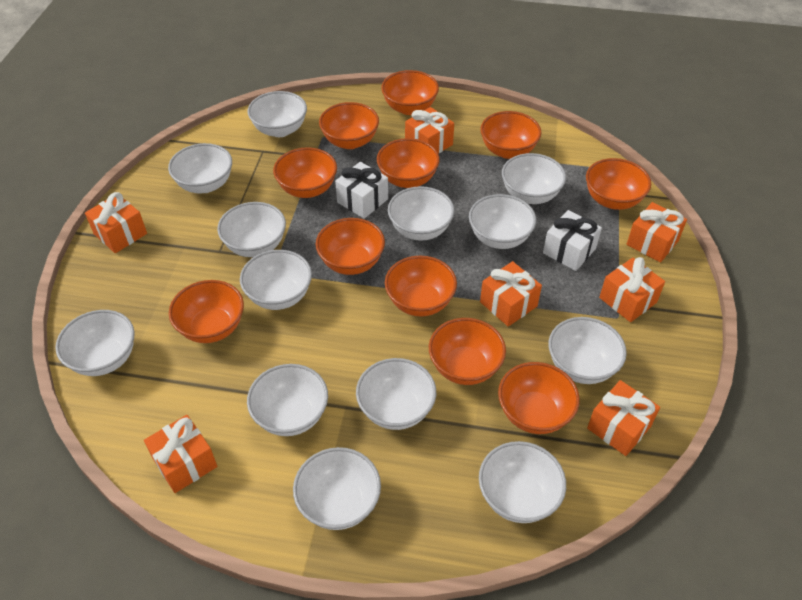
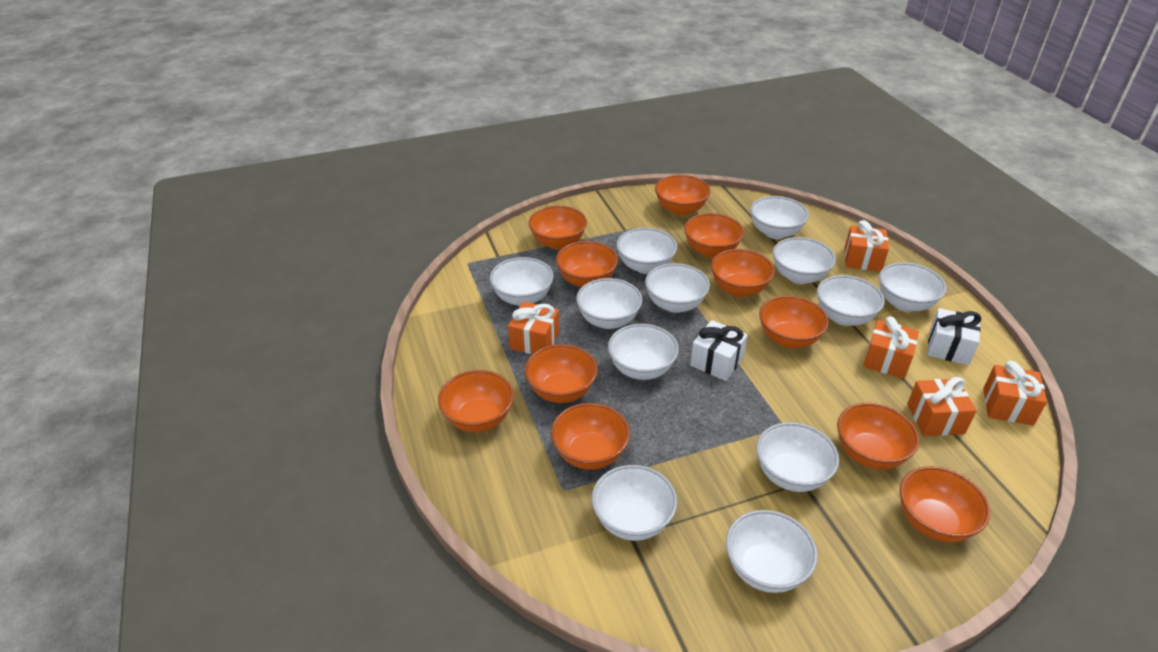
orange gift: 7 -> 5
white bowl: 13 -> 12

